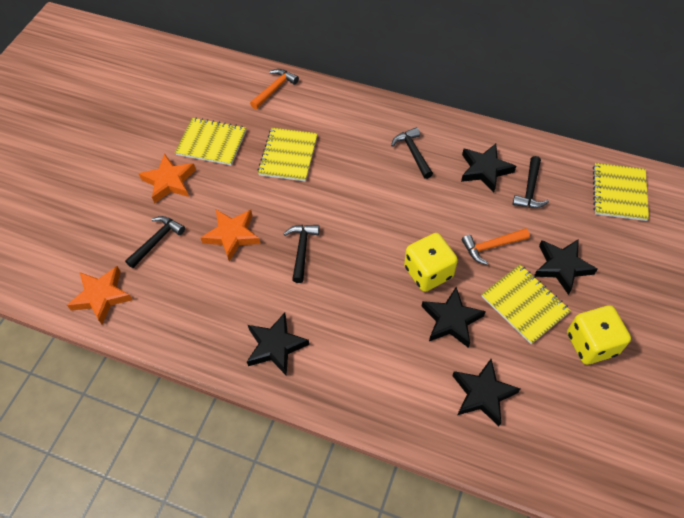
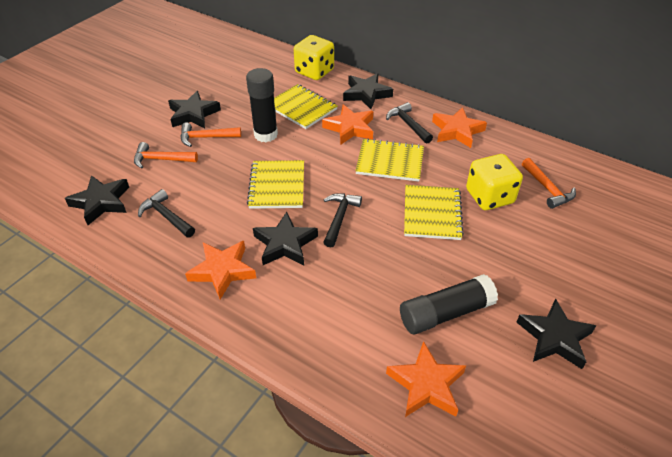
black glue stick: 0 -> 2
black hammer: 4 -> 3
orange hammer: 2 -> 3
orange star: 3 -> 4

